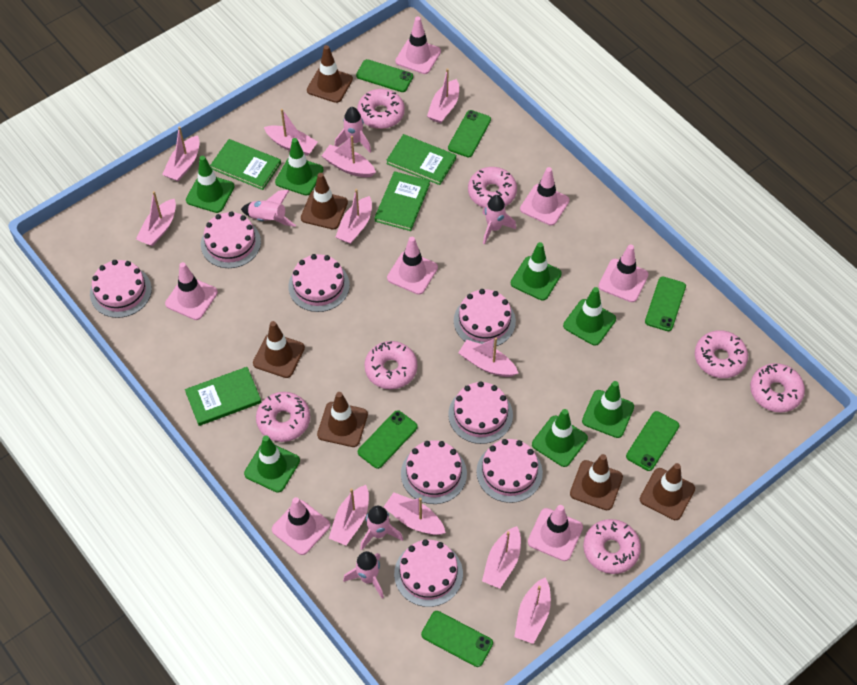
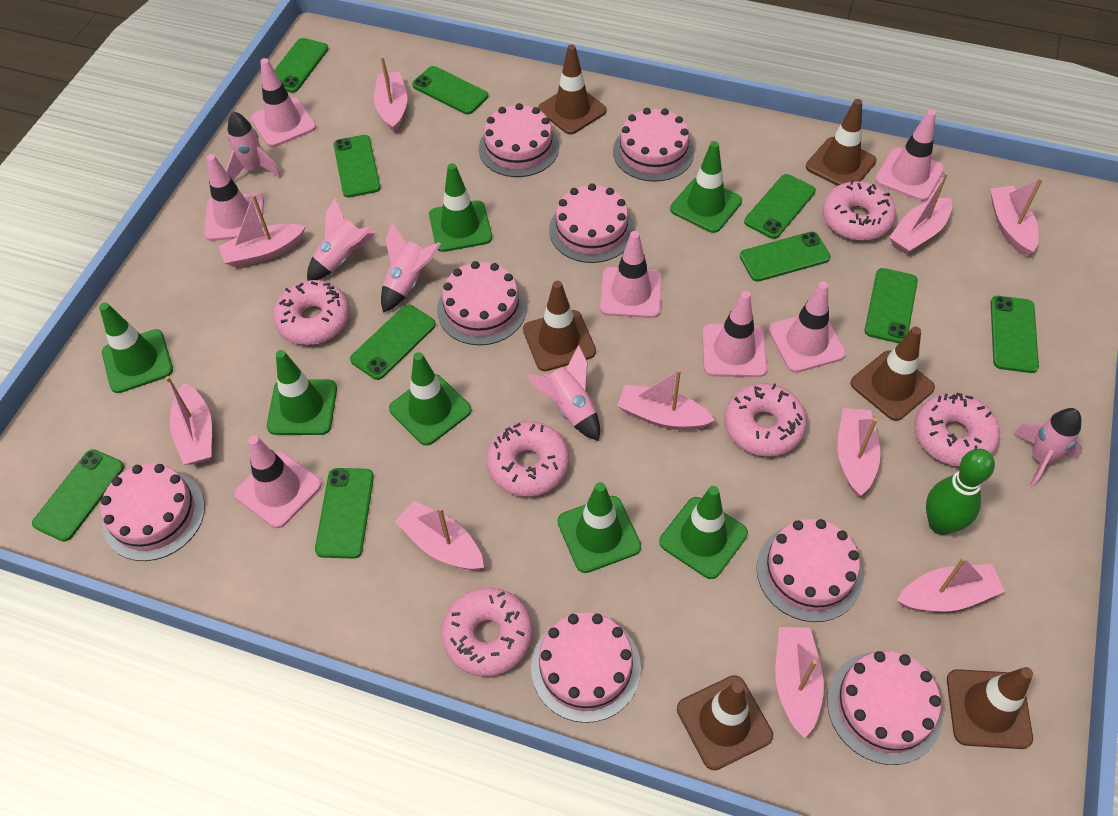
green book: 4 -> 0
green bowling pin: 0 -> 1
green phone: 6 -> 10
pink boat: 11 -> 10
pink donut: 7 -> 6

